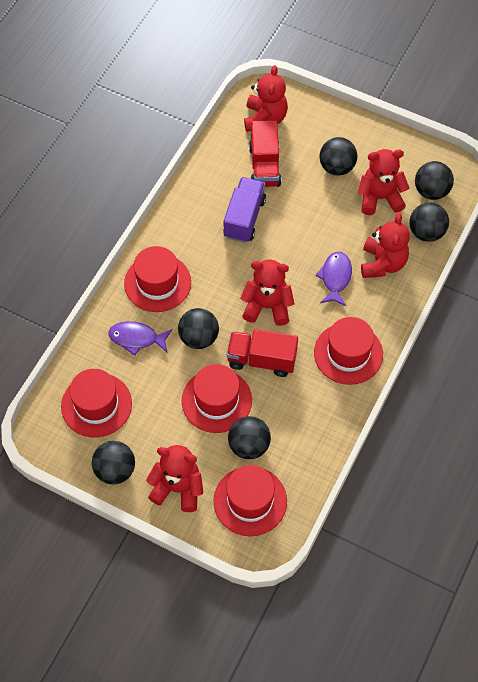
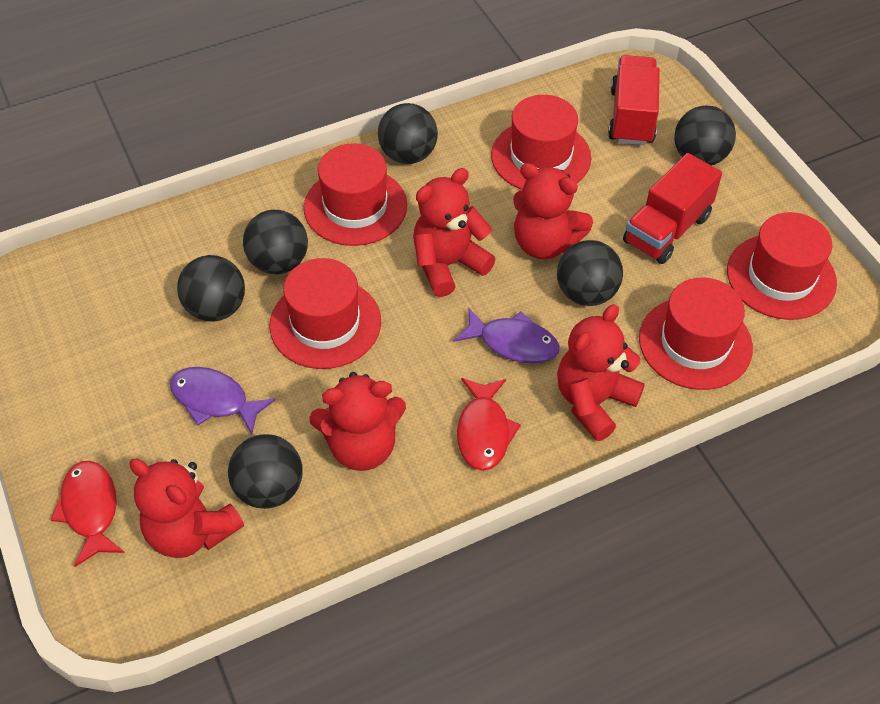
purple truck: 1 -> 0
red fish: 0 -> 2

